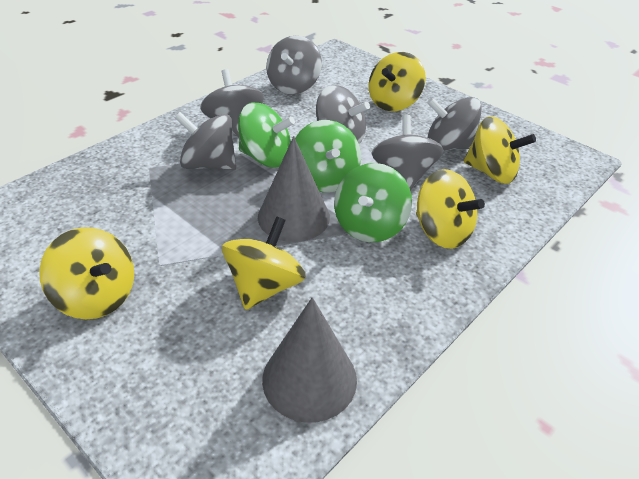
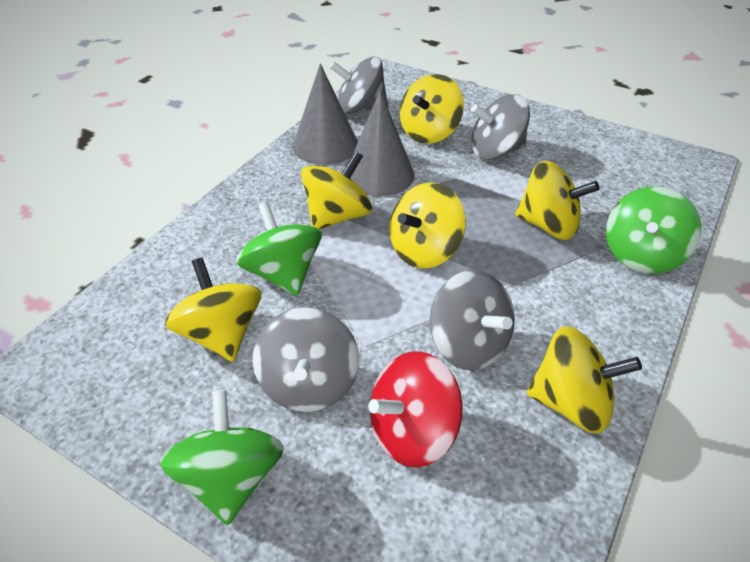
grey spinning top: 6 -> 4
red spinning top: 0 -> 1
yellow spinning top: 5 -> 6

